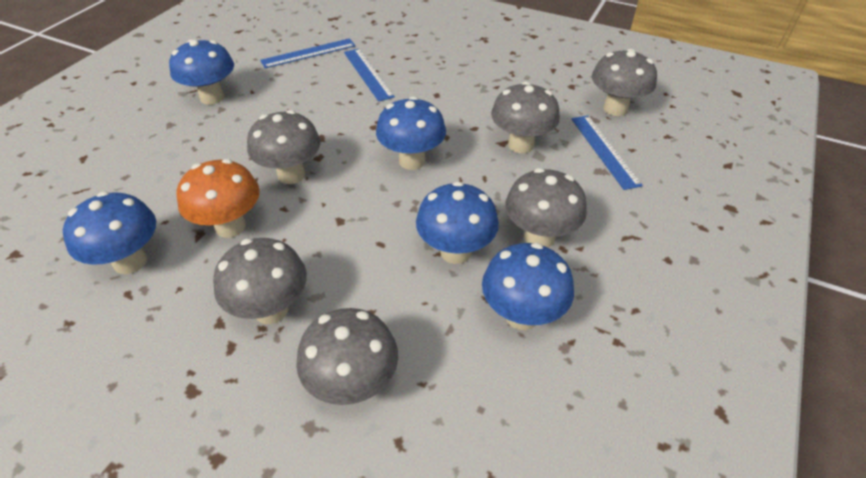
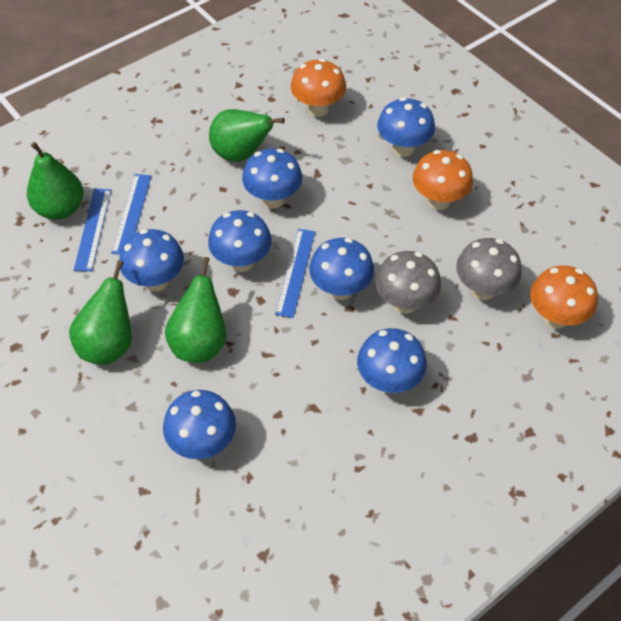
blue mushroom: 5 -> 7
green pear: 0 -> 4
grey mushroom: 6 -> 2
orange mushroom: 1 -> 3

